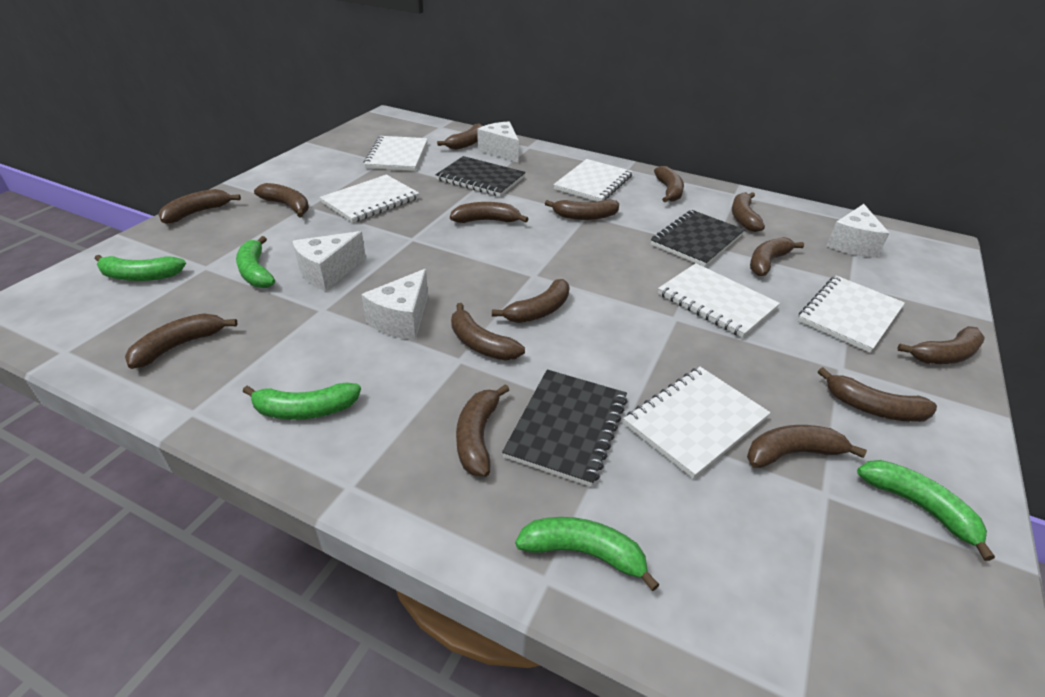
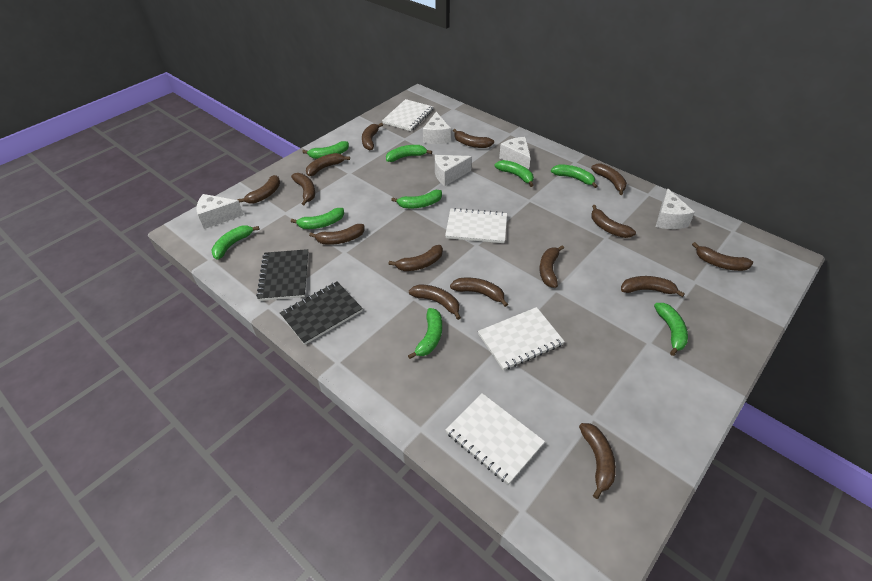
black notebook: 3 -> 2
green banana: 5 -> 9
white cheese: 4 -> 5
white notebook: 6 -> 4

